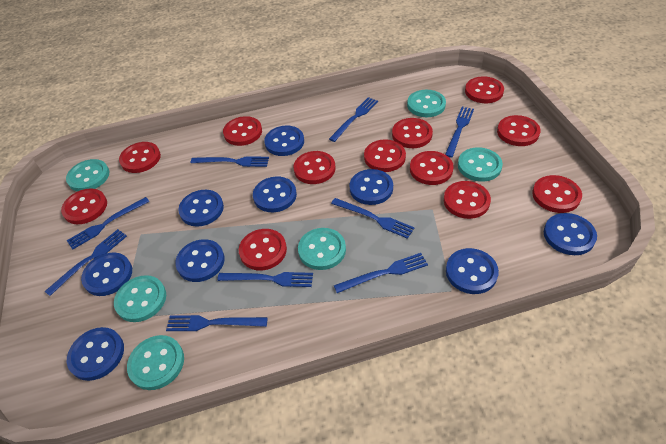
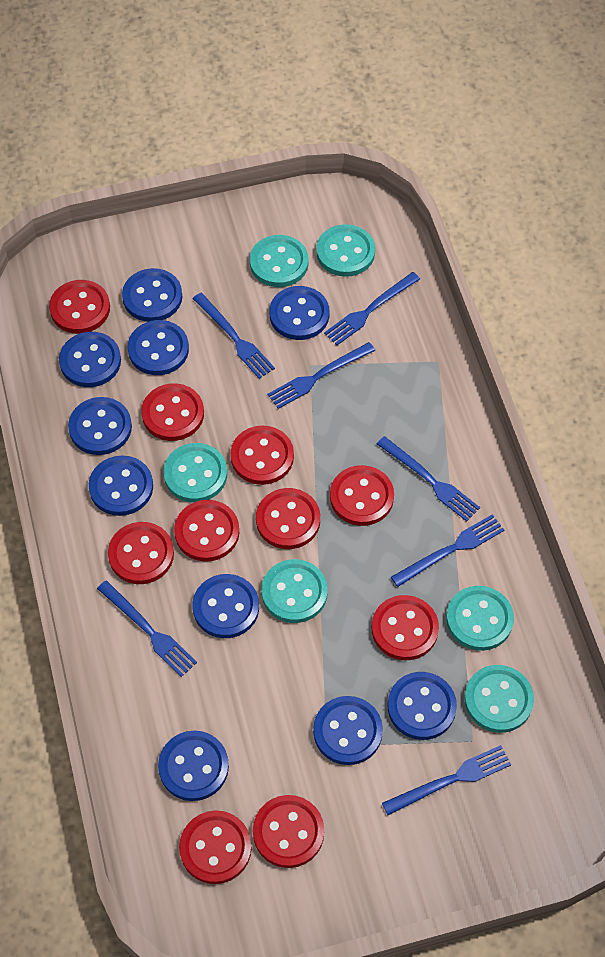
blue button: 9 -> 10
blue fork: 9 -> 7
red button: 12 -> 10

